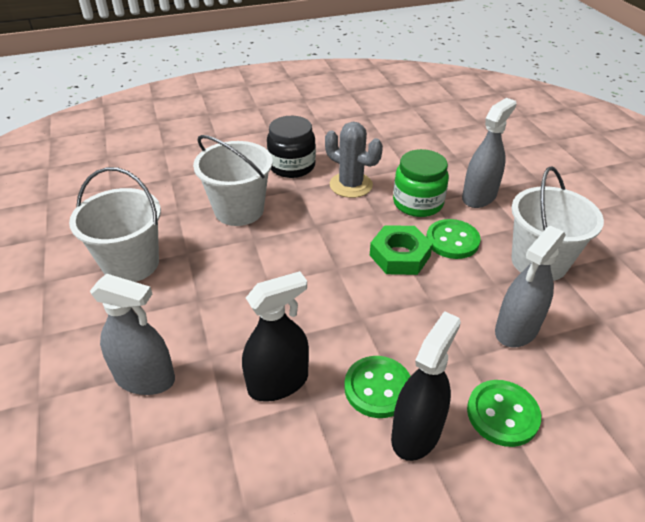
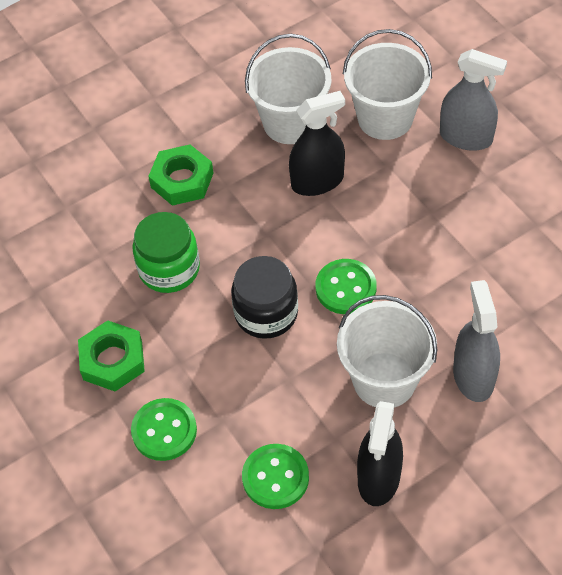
green nut: 1 -> 2
grey cactus: 1 -> 0
grey spray bottle: 3 -> 2

